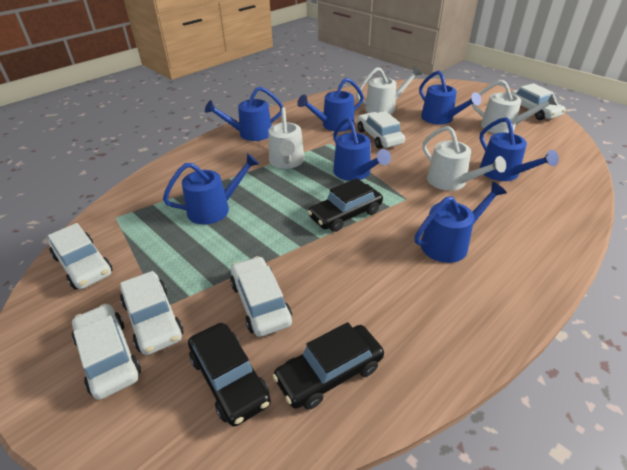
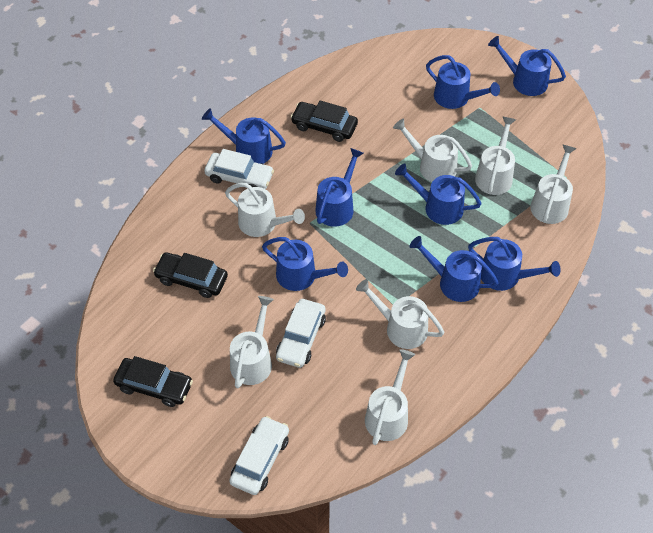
blue watering can: 7 -> 8
white car: 6 -> 3
white watering can: 4 -> 7

